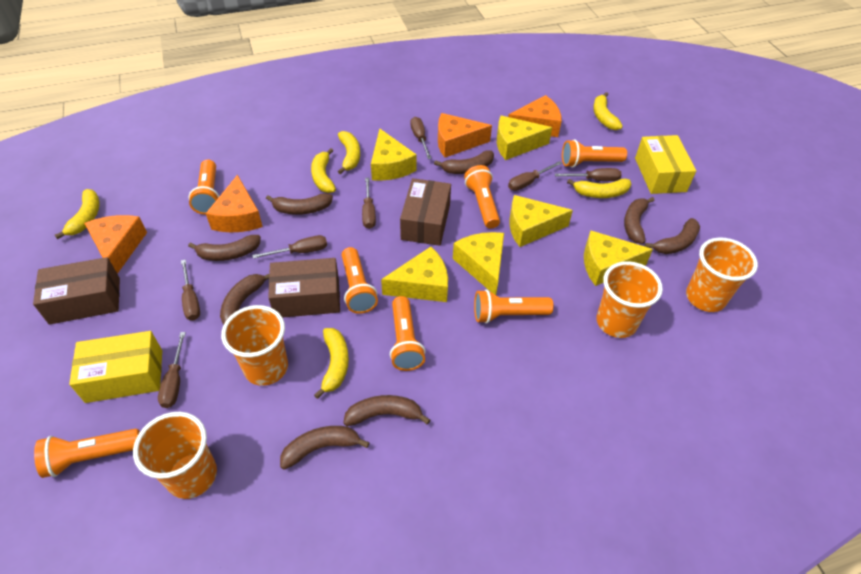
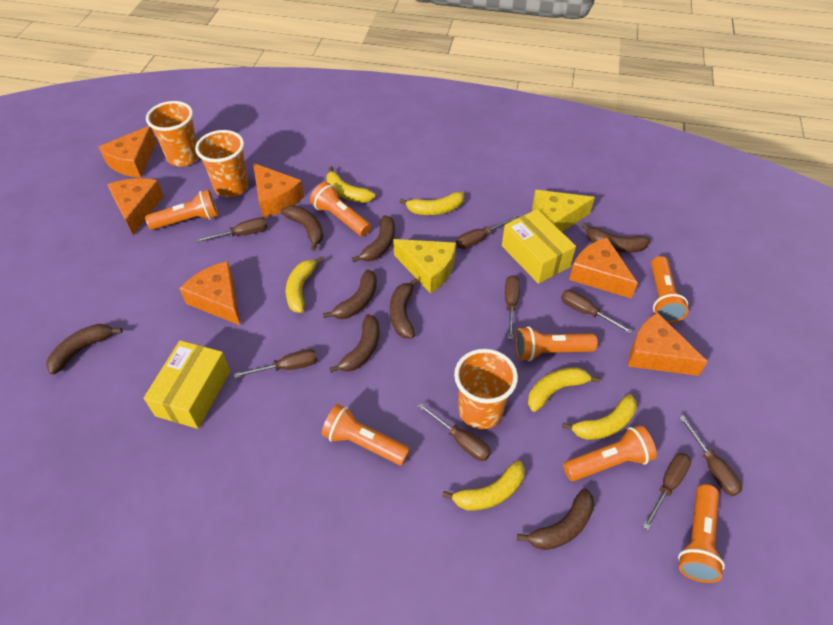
brown box: 3 -> 0
brown screwdriver: 7 -> 8
orange cheese: 4 -> 6
orange cup: 4 -> 3
yellow cheese: 6 -> 2

